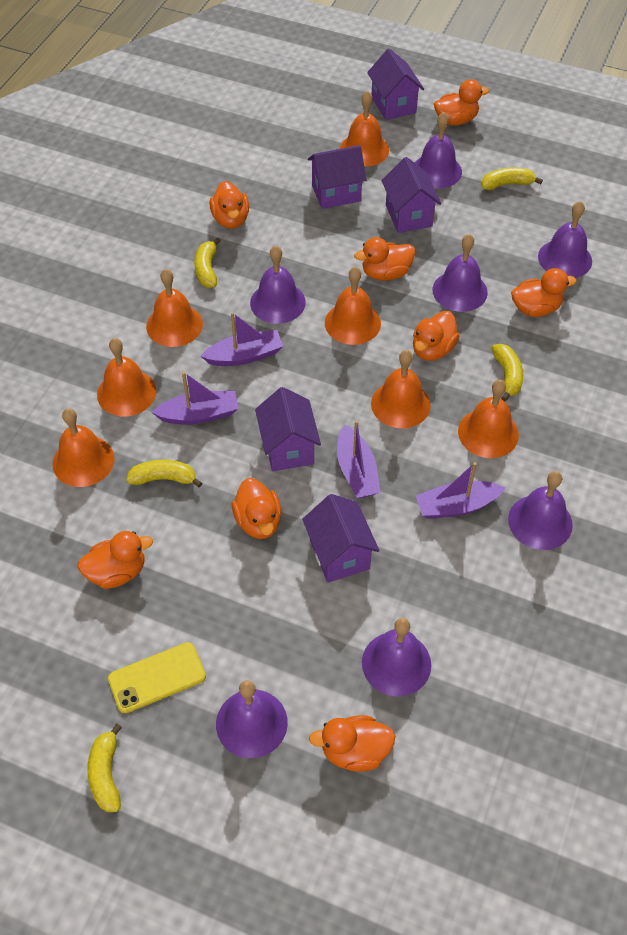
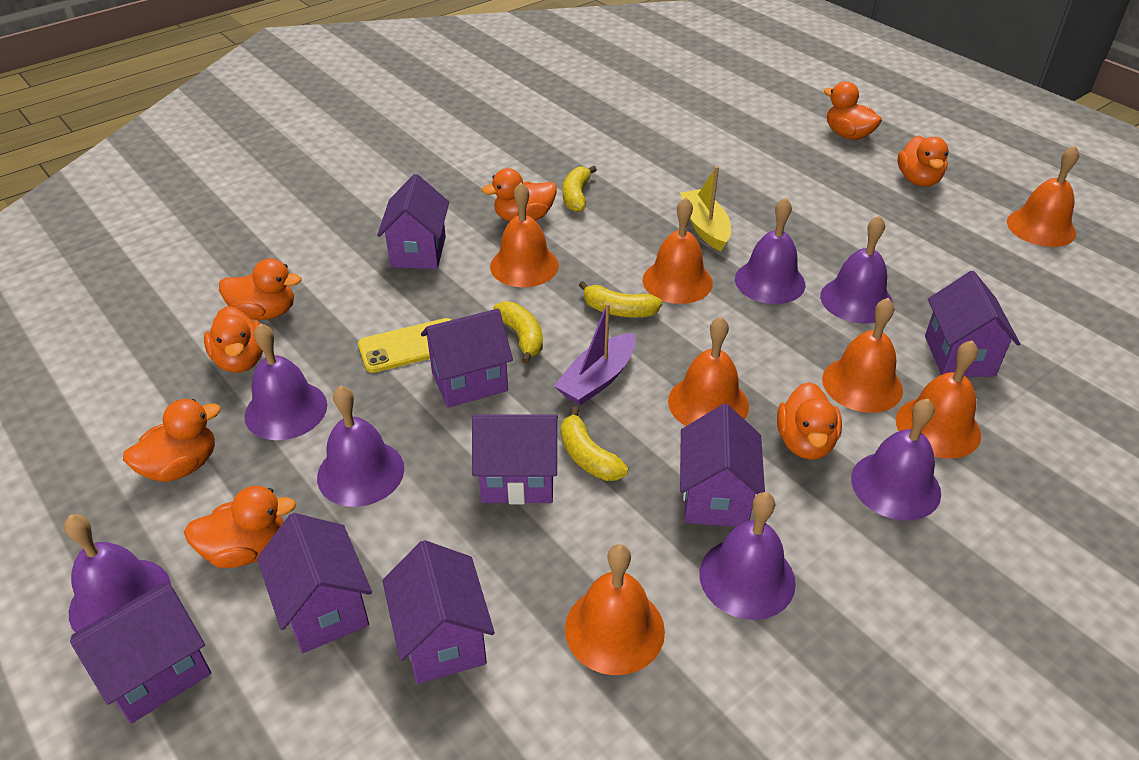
purple boat: 4 -> 1
purple house: 5 -> 8
yellow banana: 5 -> 4
yellow boat: 0 -> 1

